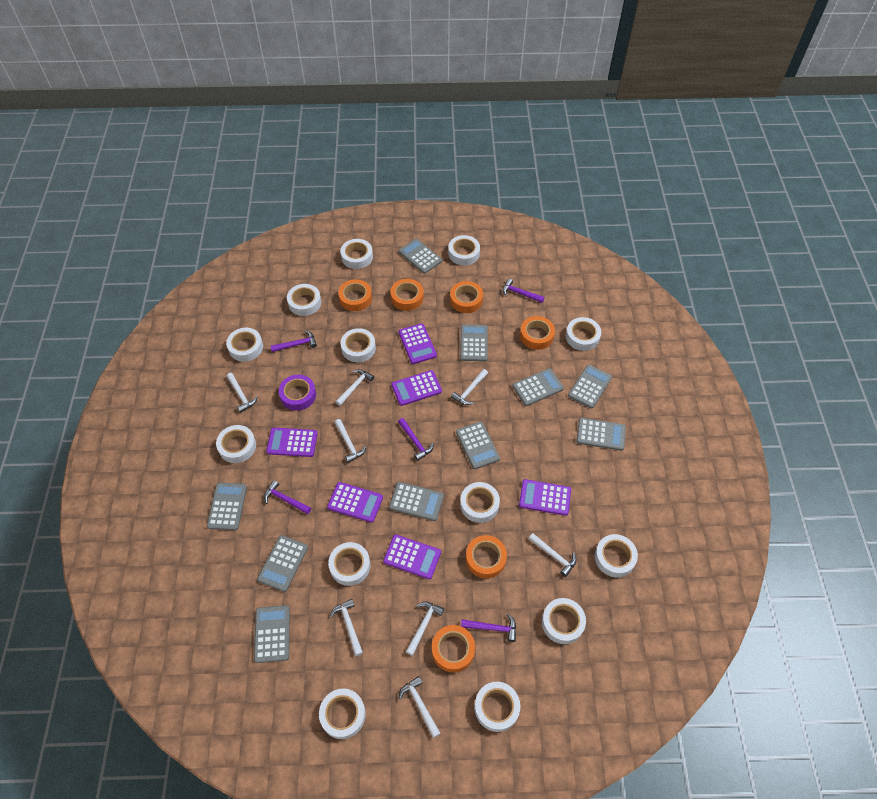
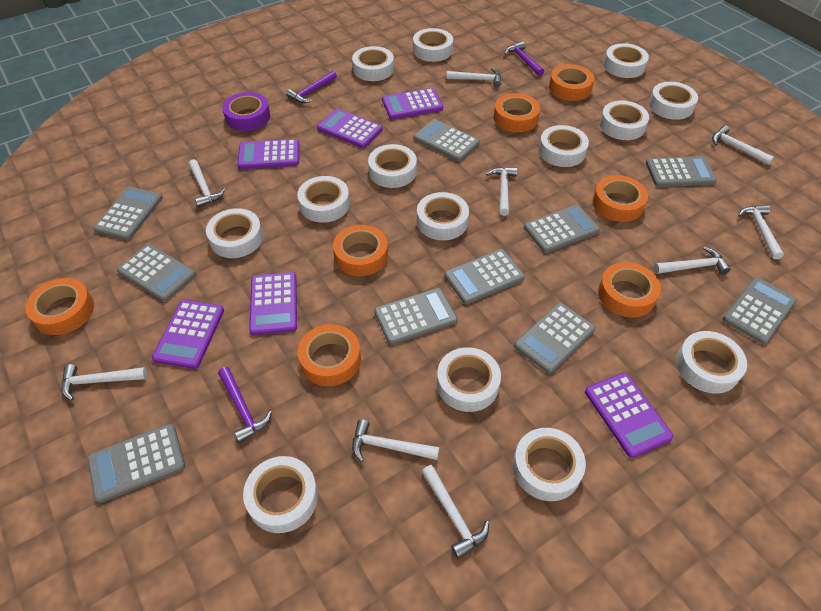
orange tape: 6 -> 7
purple hammer: 5 -> 3
white hammer: 8 -> 9
white tape: 13 -> 14

